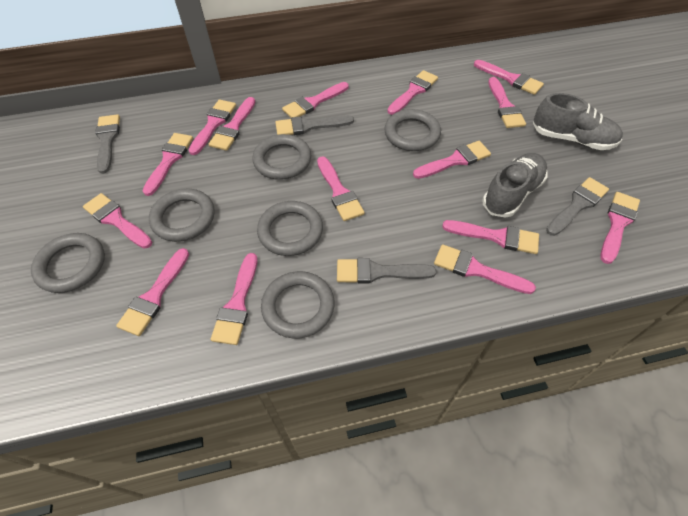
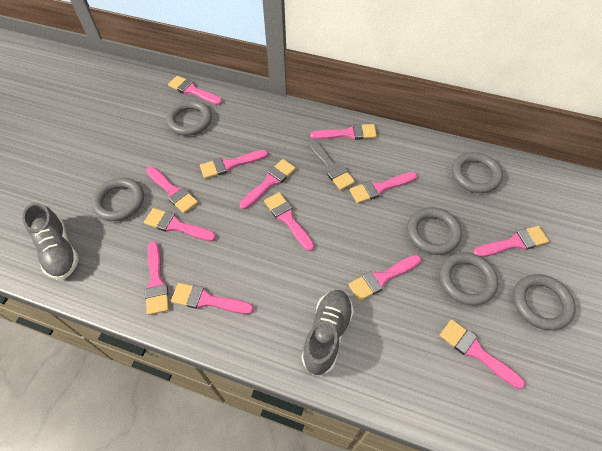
grey brush: 4 -> 1
pink brush: 15 -> 13

